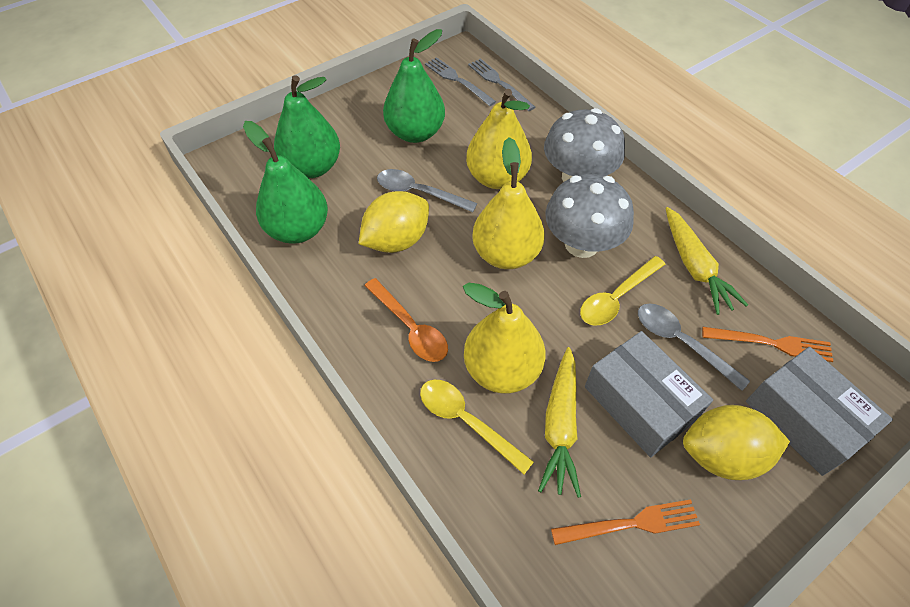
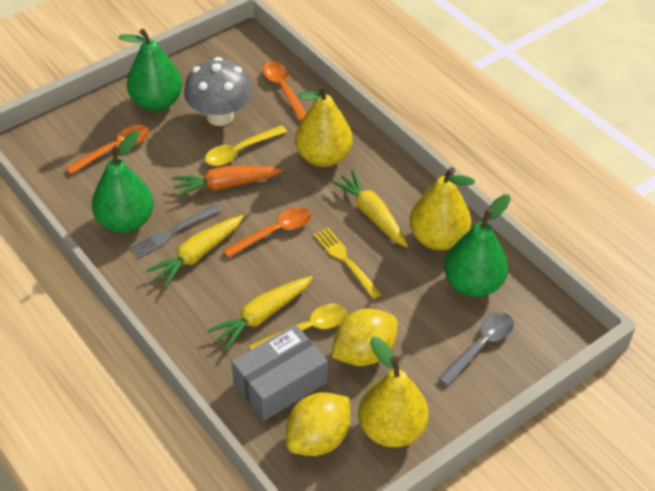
grey box: 2 -> 1
grey fork: 2 -> 1
grey mushroom: 2 -> 1
grey spoon: 2 -> 1
orange carrot: 0 -> 1
orange fork: 2 -> 0
orange spoon: 1 -> 3
yellow carrot: 2 -> 3
yellow fork: 0 -> 1

